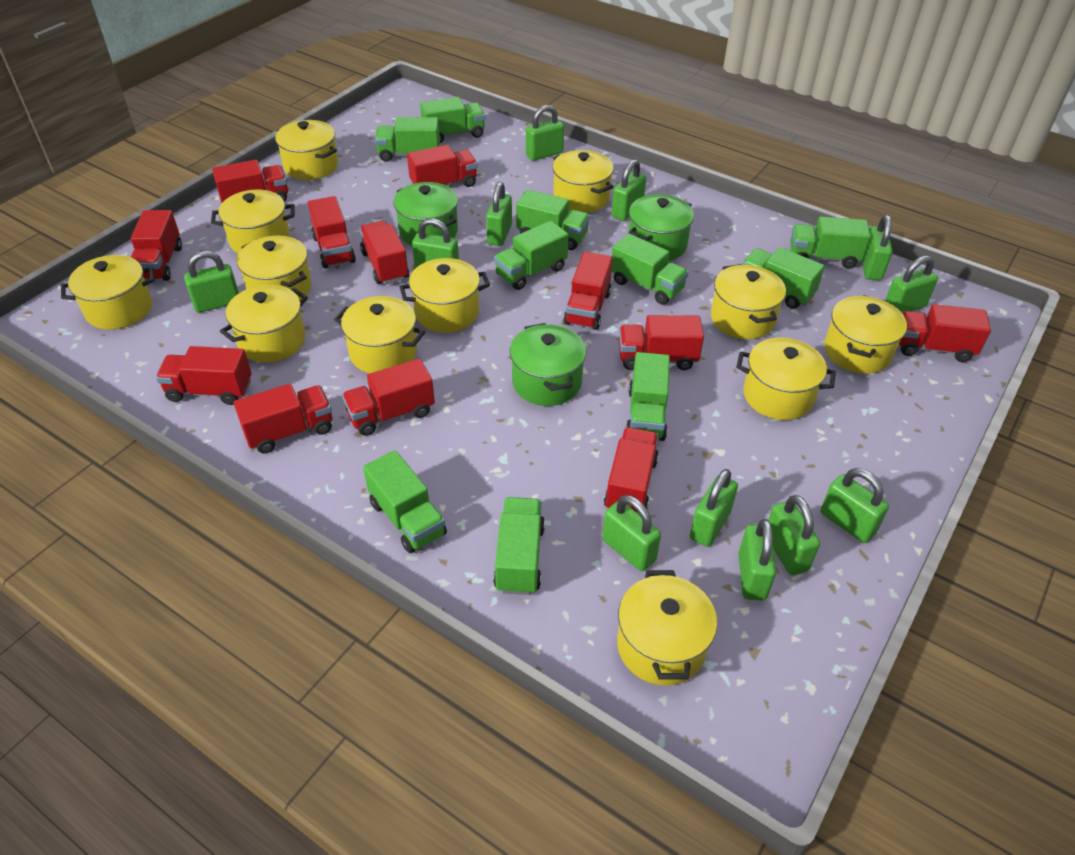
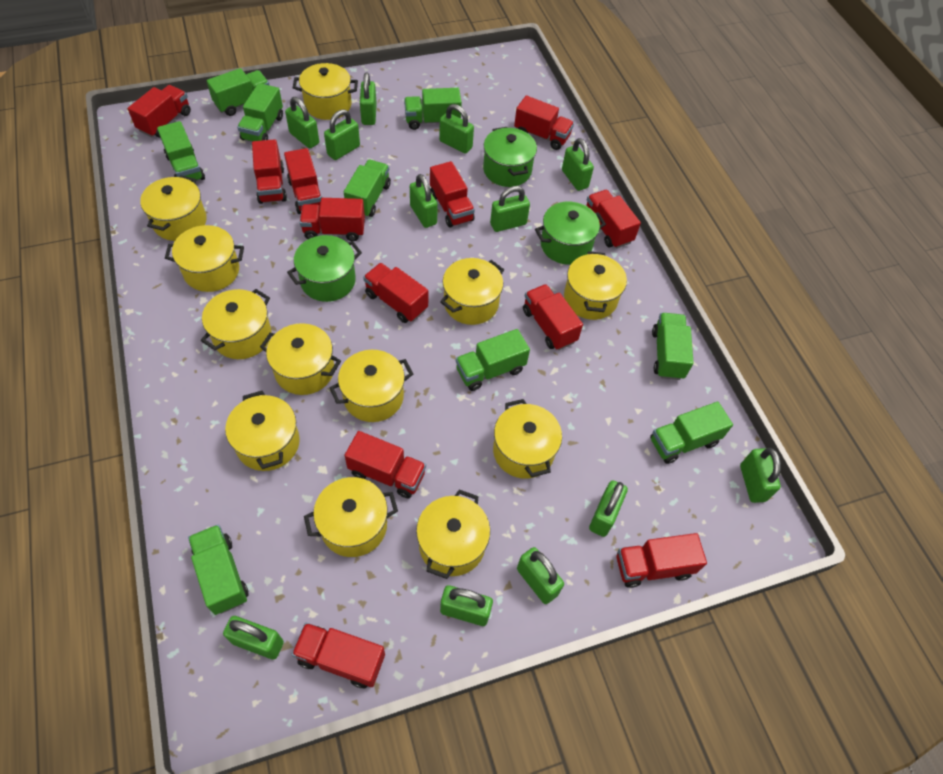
green truck: 10 -> 9

